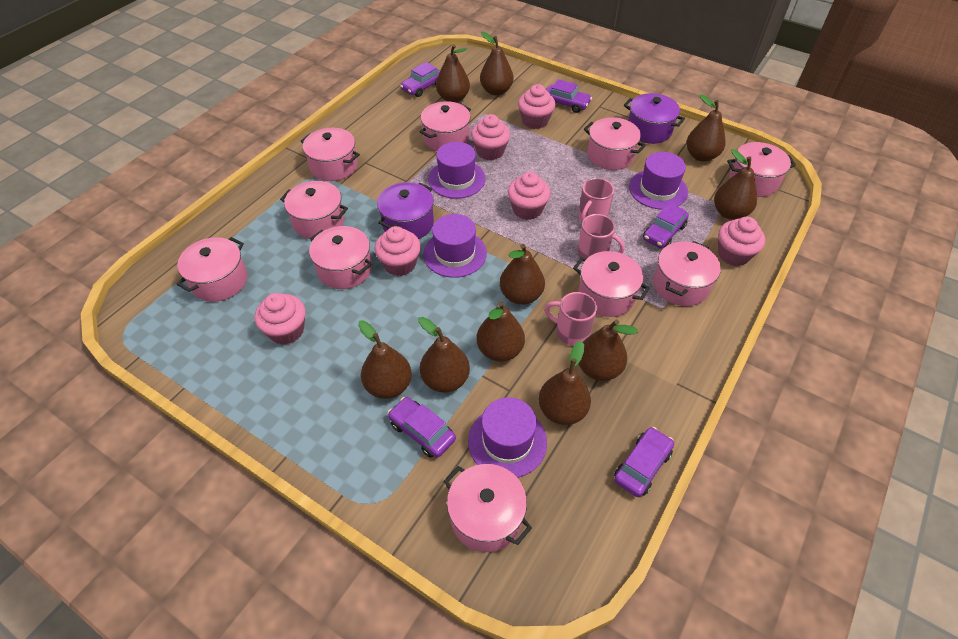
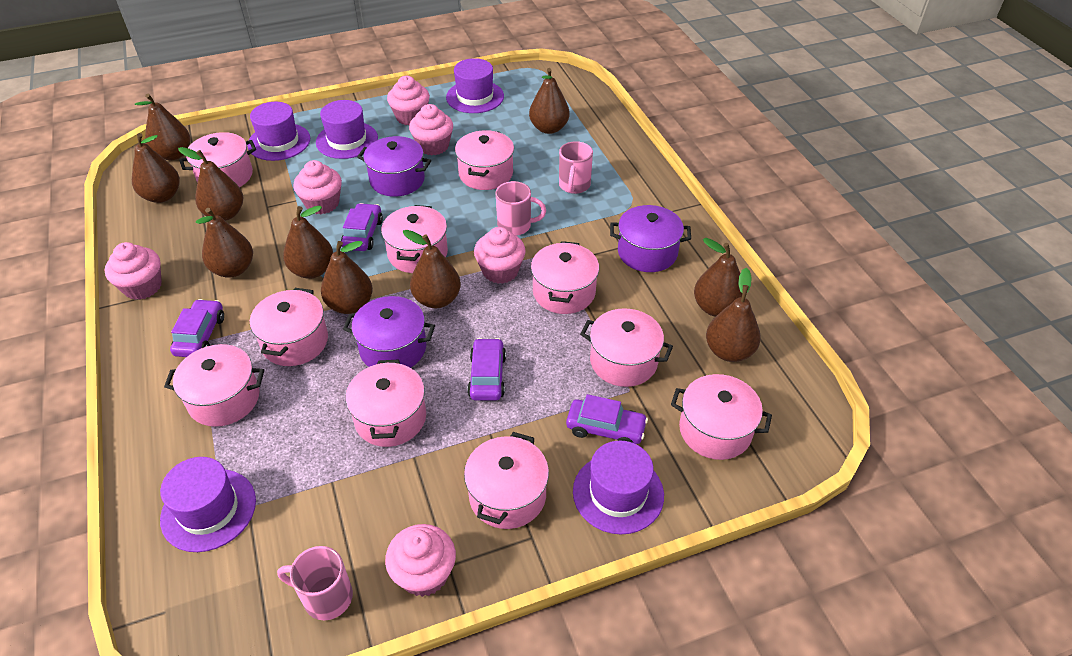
purple car: 5 -> 4
purple hat: 4 -> 5
purple pot: 2 -> 3

